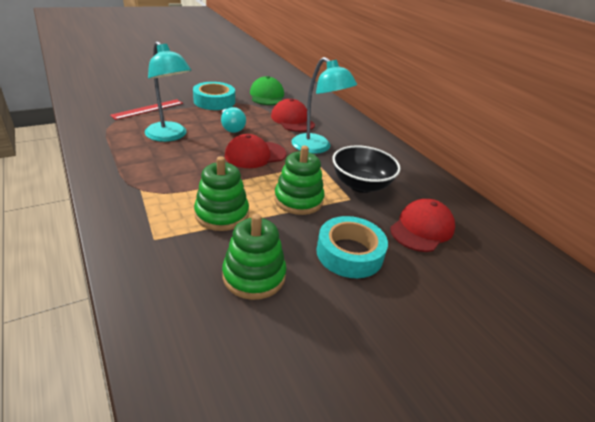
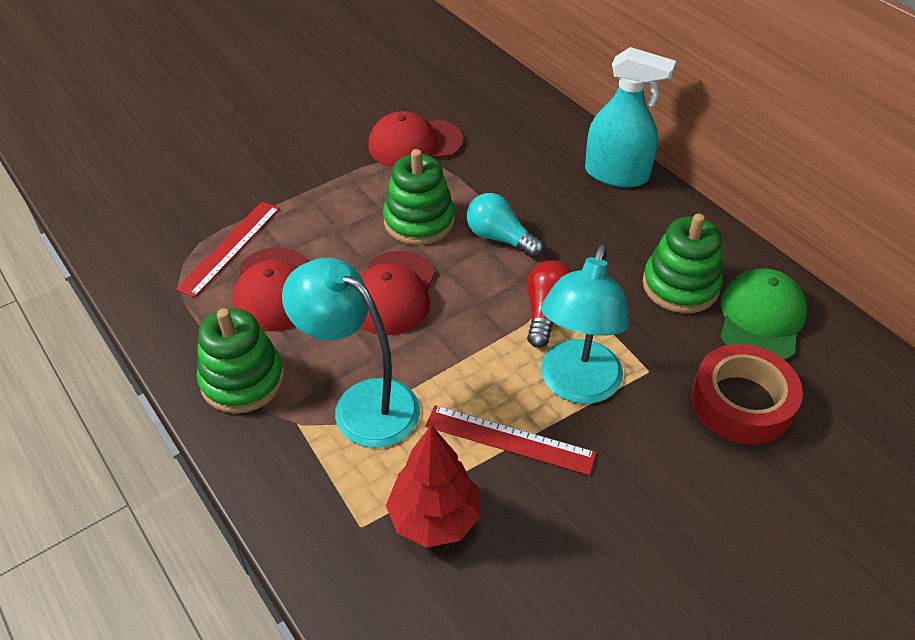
black bowl: 1 -> 0
red light bulb: 0 -> 1
red ruler: 1 -> 2
red tape: 0 -> 1
red tree: 0 -> 1
turquoise spray bottle: 0 -> 1
turquoise tape: 2 -> 0

